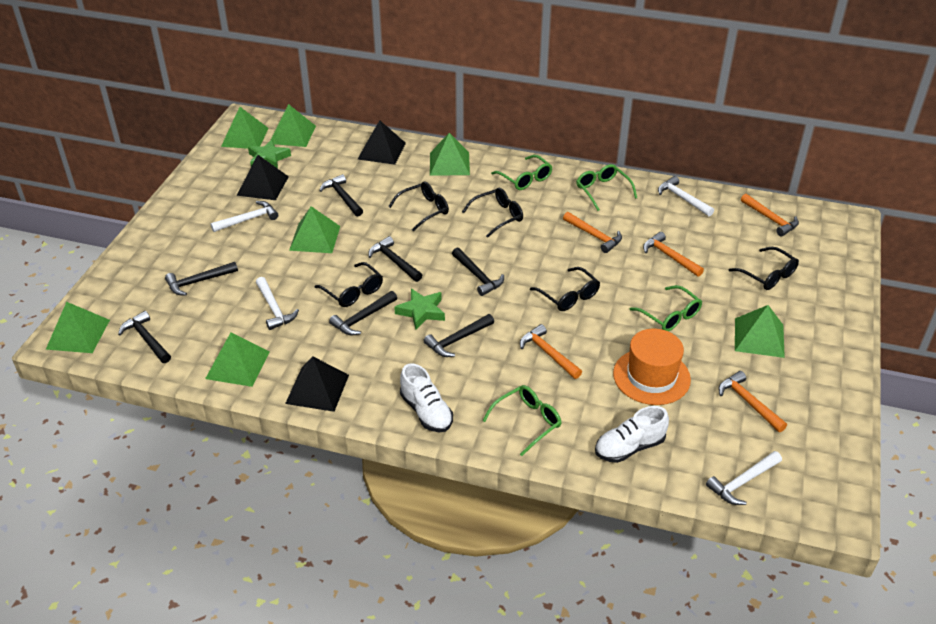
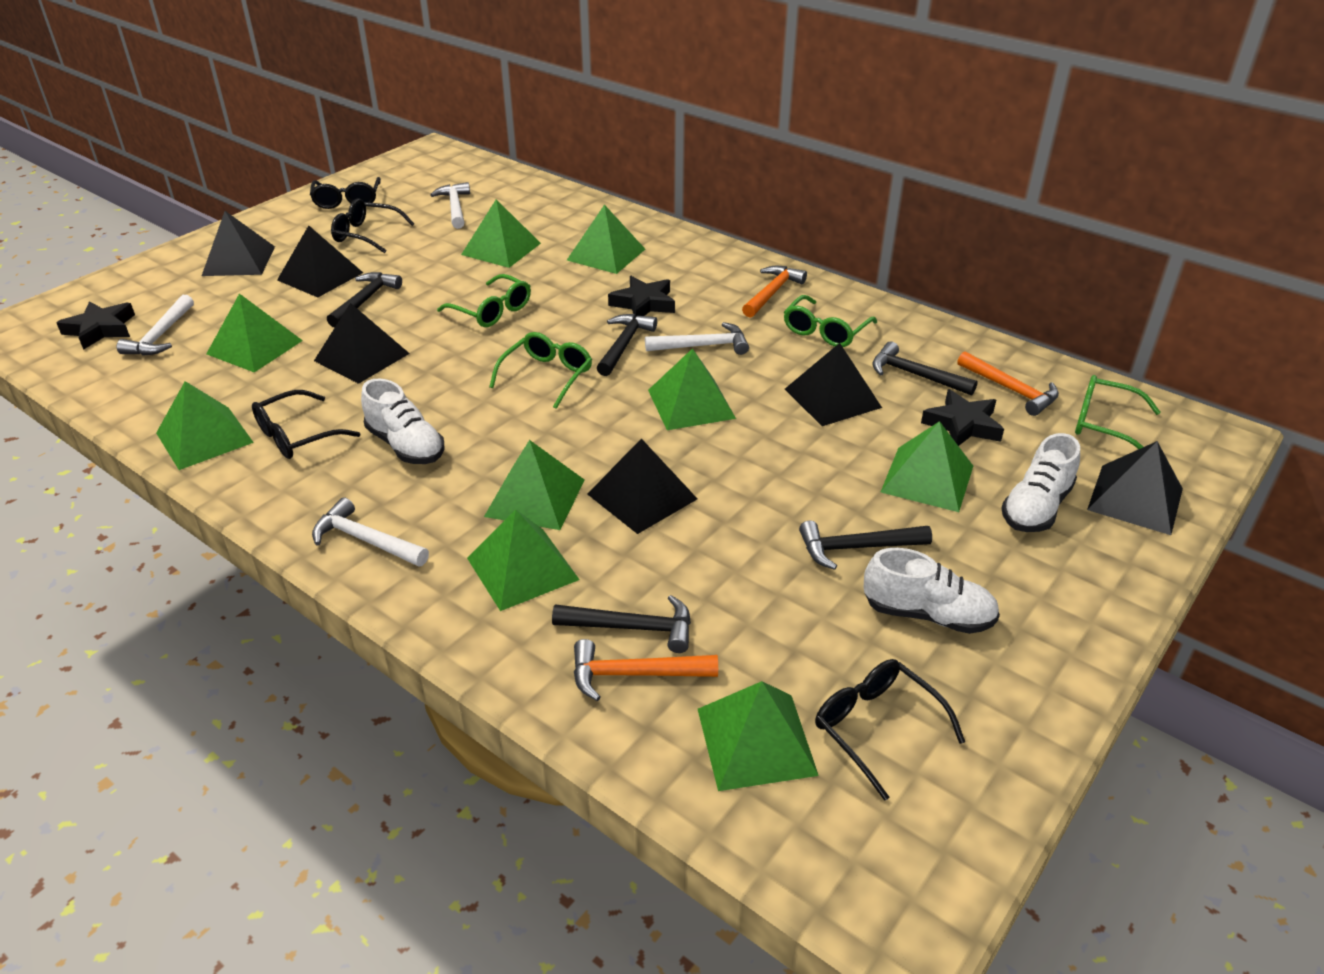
black glasses: 5 -> 4
black hammer: 7 -> 5
black pyramid: 3 -> 6
black star: 0 -> 3
green pyramid: 7 -> 9
green star: 2 -> 0
orange hammer: 5 -> 3
orange hat: 1 -> 0
white shoe: 2 -> 3

